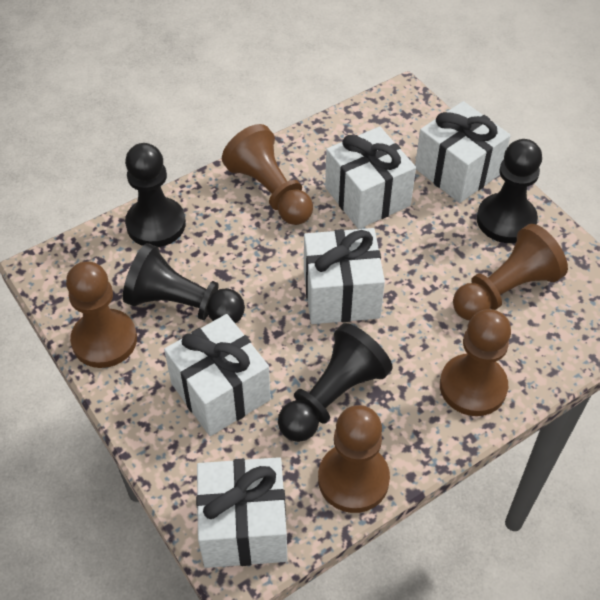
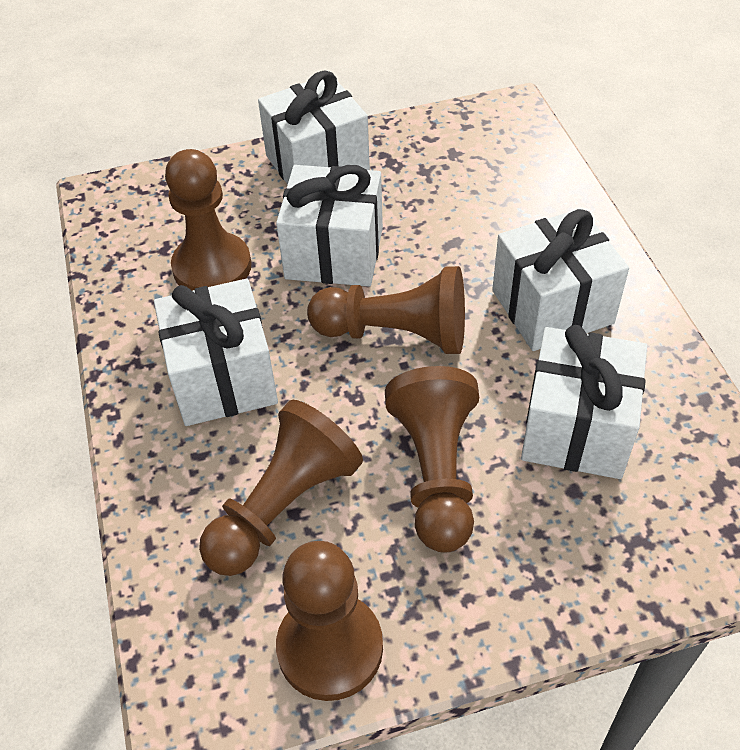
black pawn: 4 -> 0

